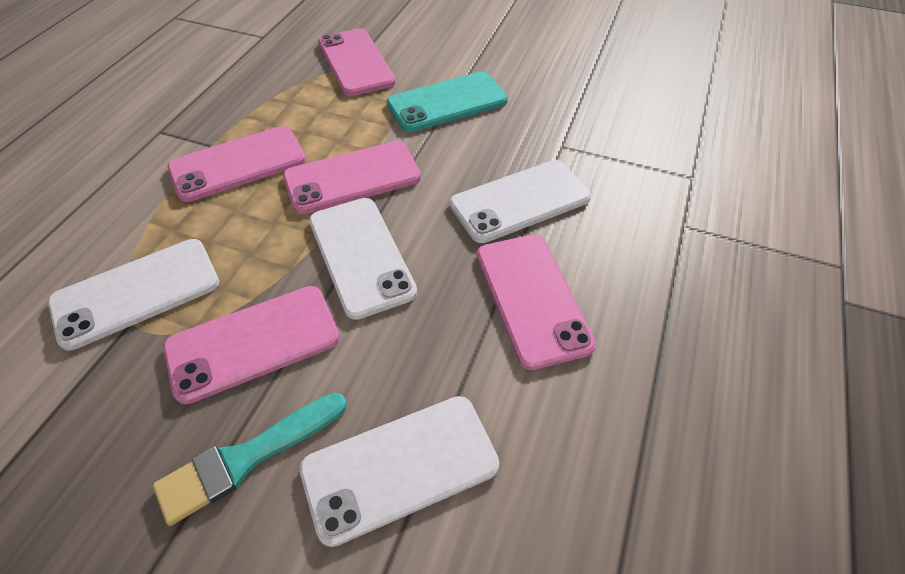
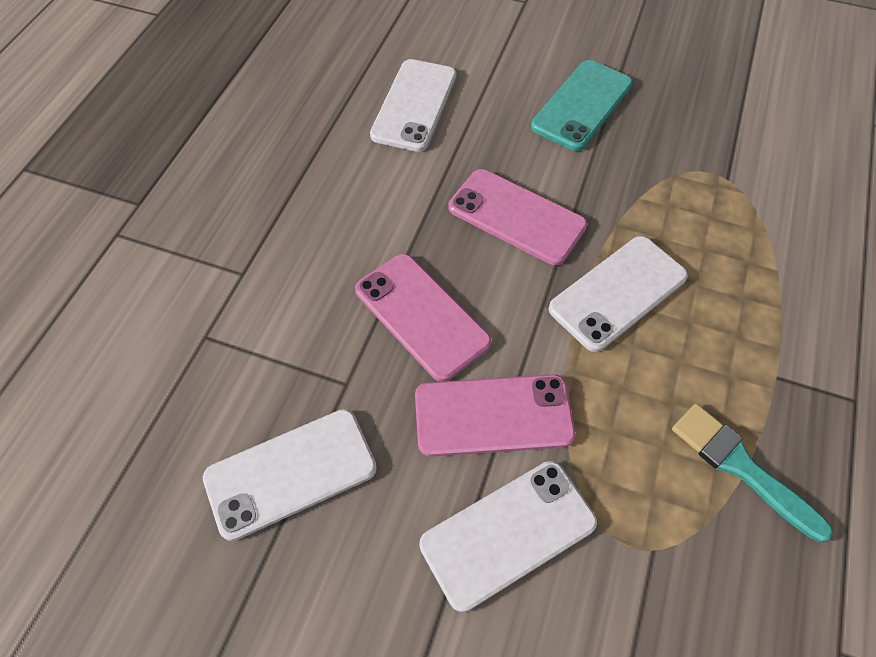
pink phone: 5 -> 3

